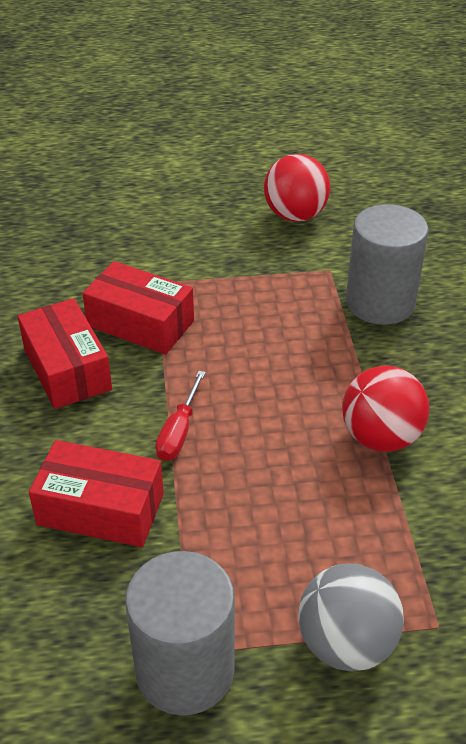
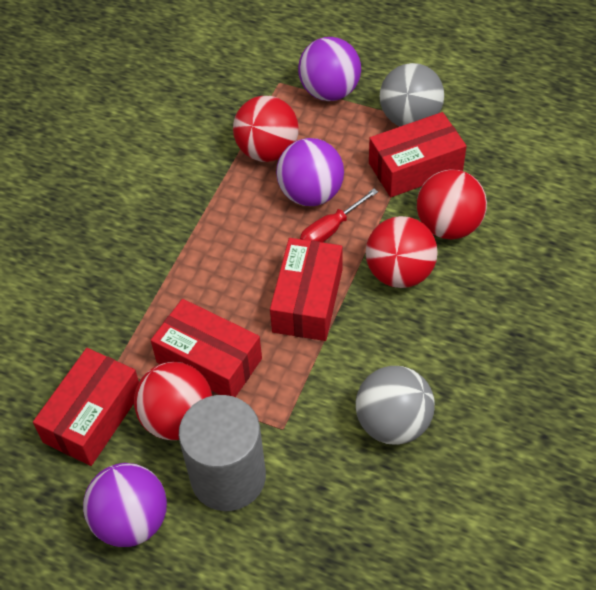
grey ball: 1 -> 2
grey cylinder: 2 -> 1
purple ball: 0 -> 3
red ball: 2 -> 4
red box: 3 -> 4

